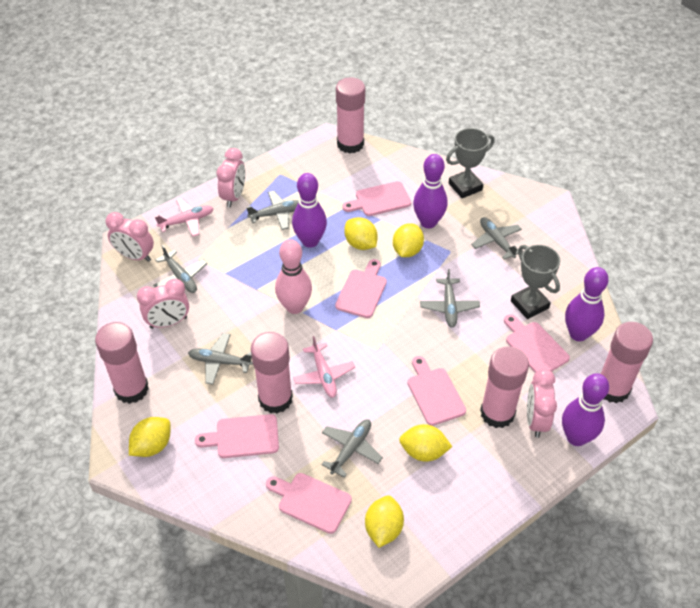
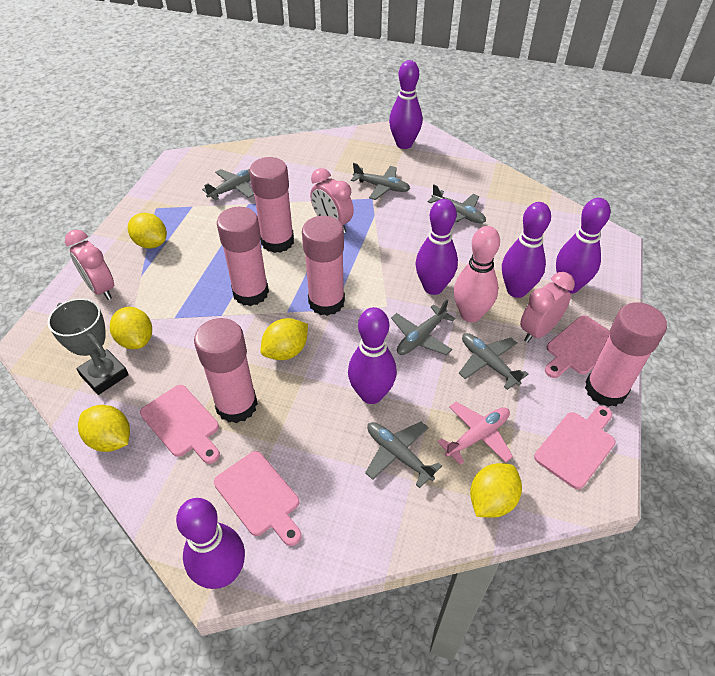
grey trophy: 2 -> 1
pink clock: 4 -> 3
pink cutting board: 6 -> 4
pink plane: 2 -> 1
purple bowling pin: 4 -> 6

